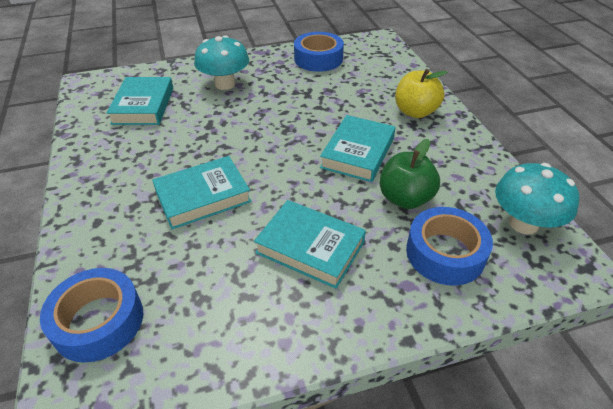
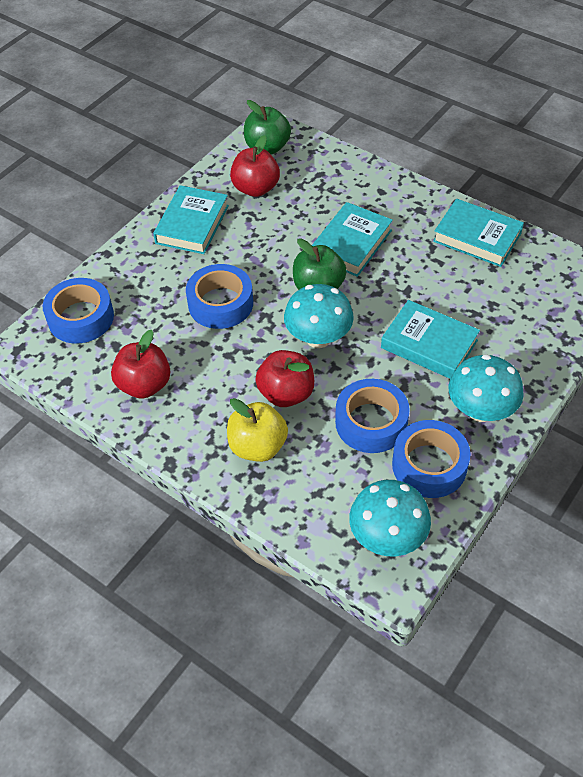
blue tape: 3 -> 4
green apple: 1 -> 2
red apple: 0 -> 3
turquoise mushroom: 2 -> 3

